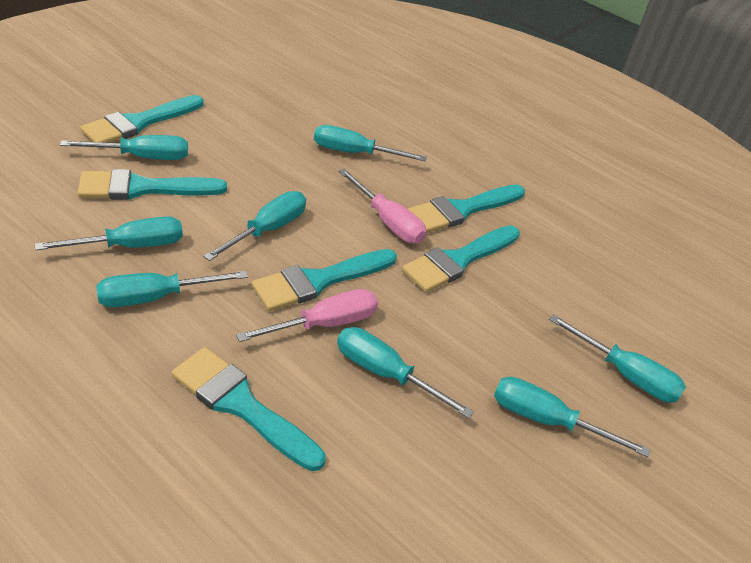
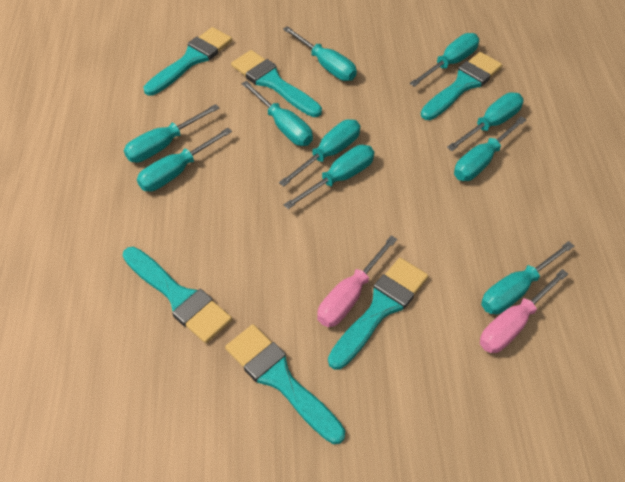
turquoise screwdriver: 8 -> 10

